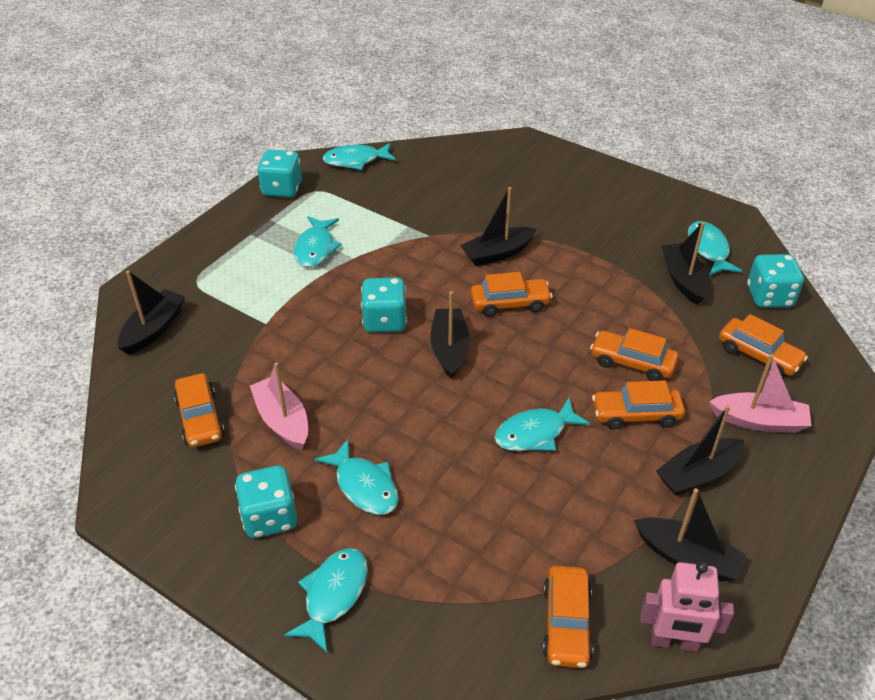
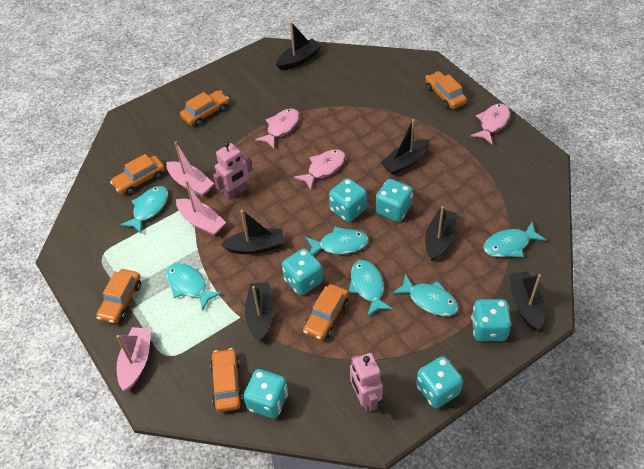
pink boat: 2 -> 3
pink fish: 0 -> 3
pink robot: 1 -> 2
turquoise dice: 4 -> 6

